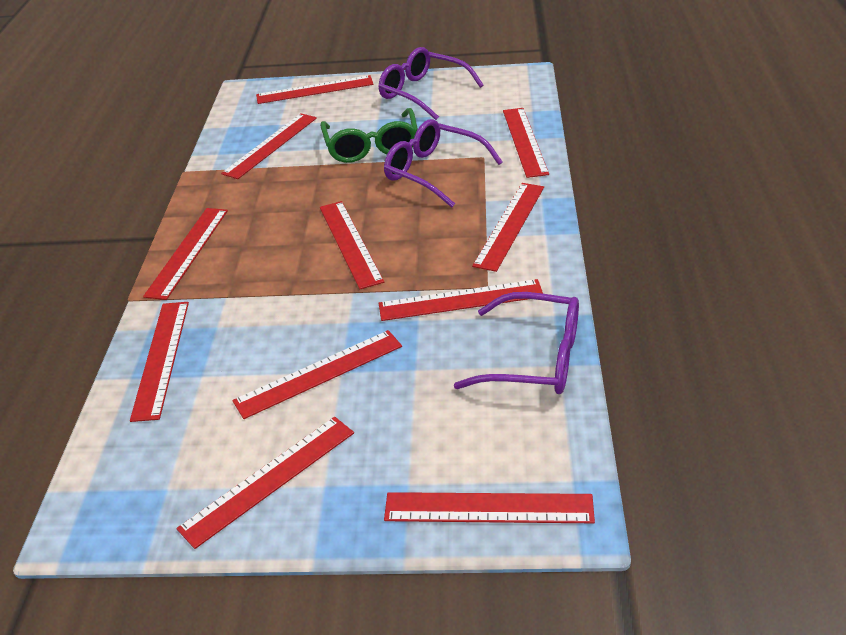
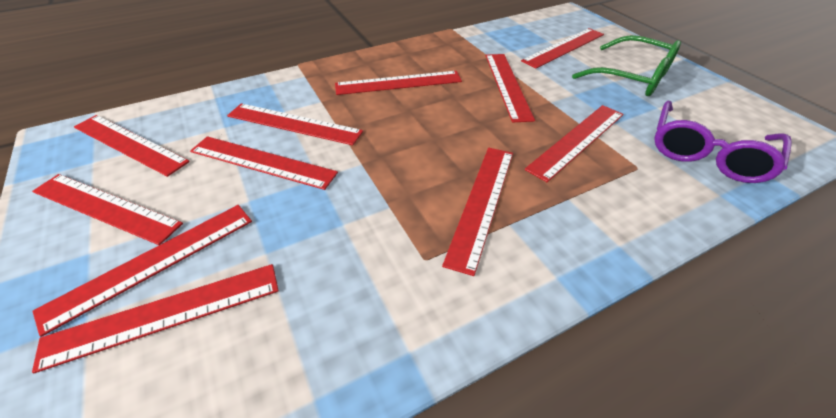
purple glasses: 3 -> 1

